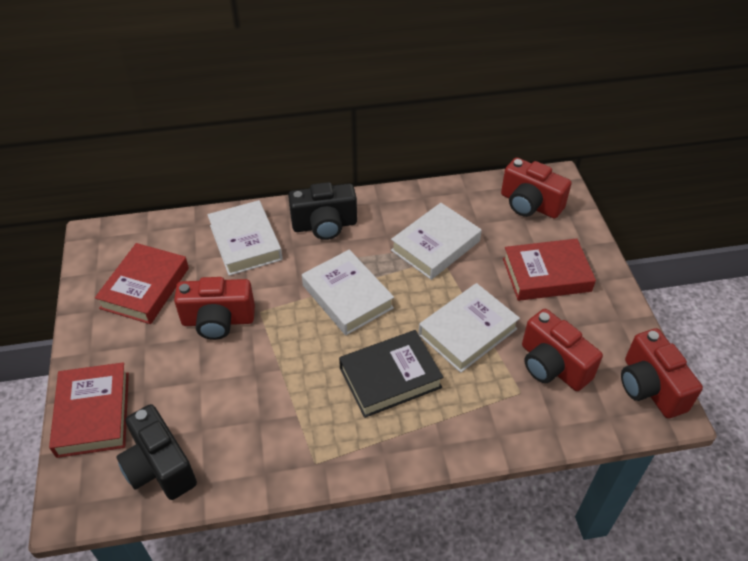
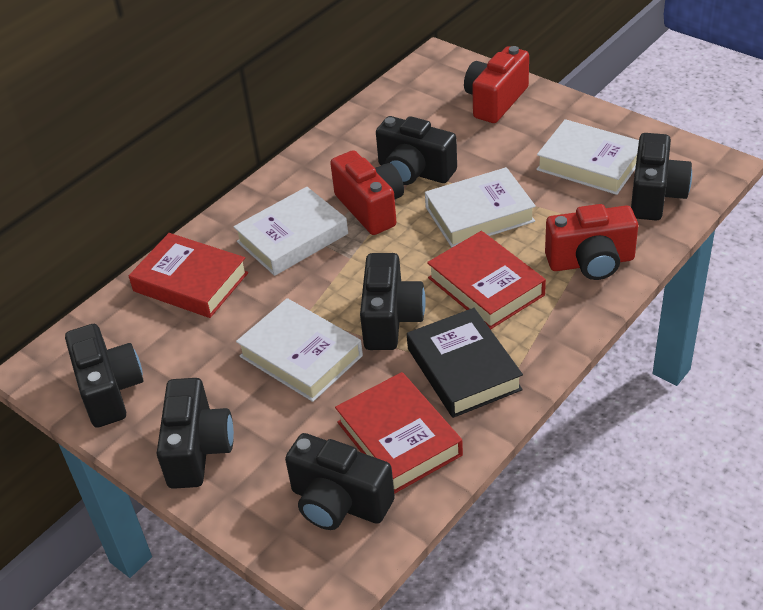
black camera: 2 -> 6
red camera: 4 -> 3

